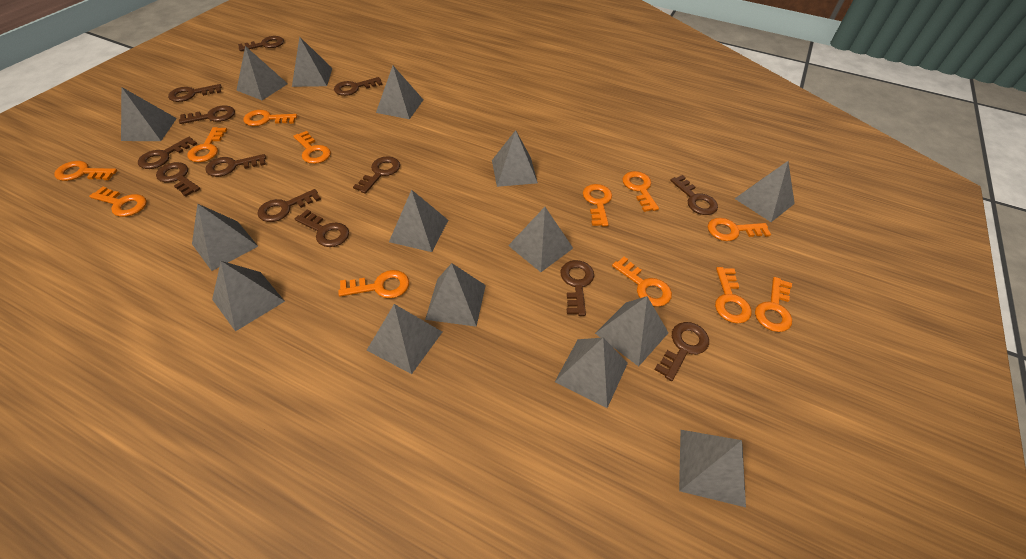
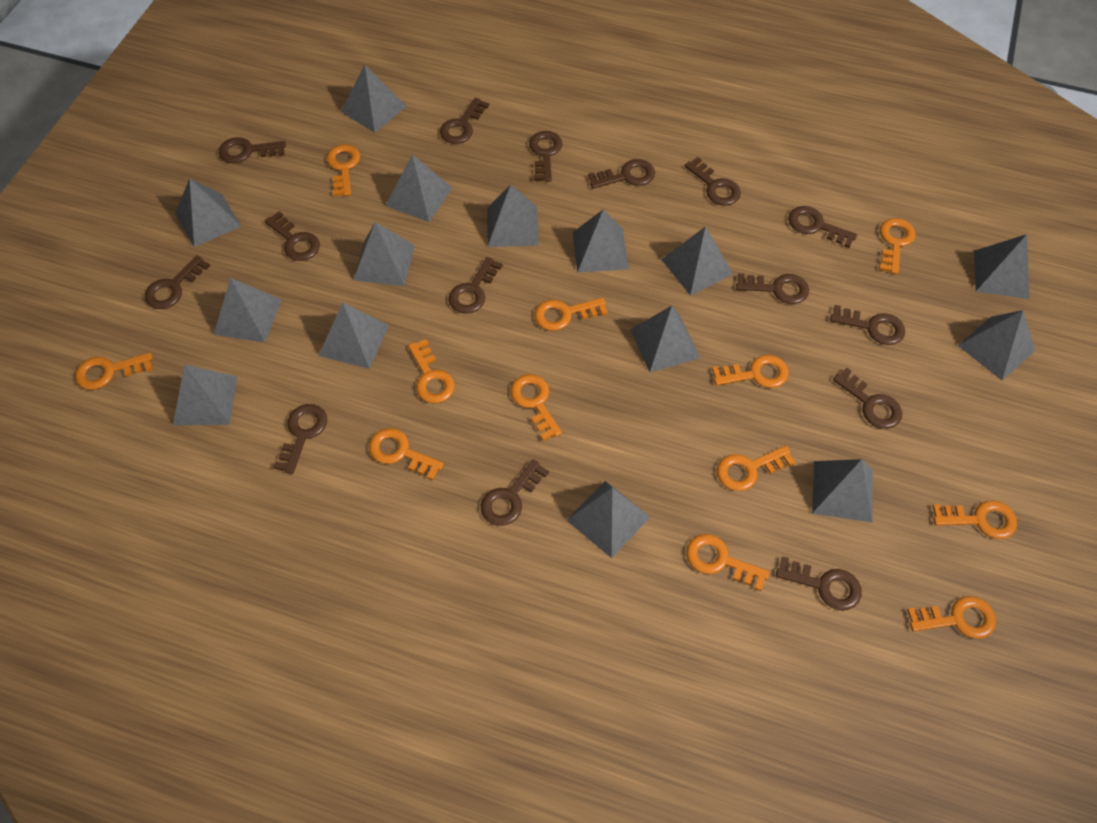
brown key: 13 -> 15

